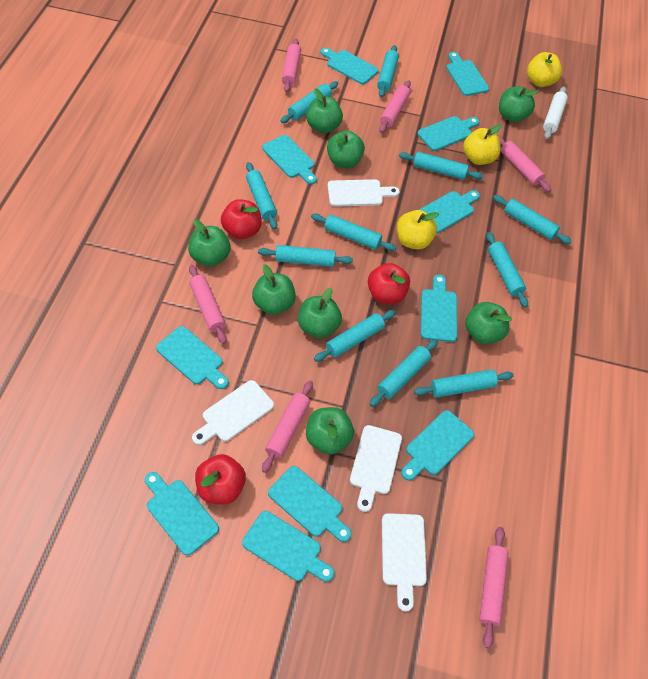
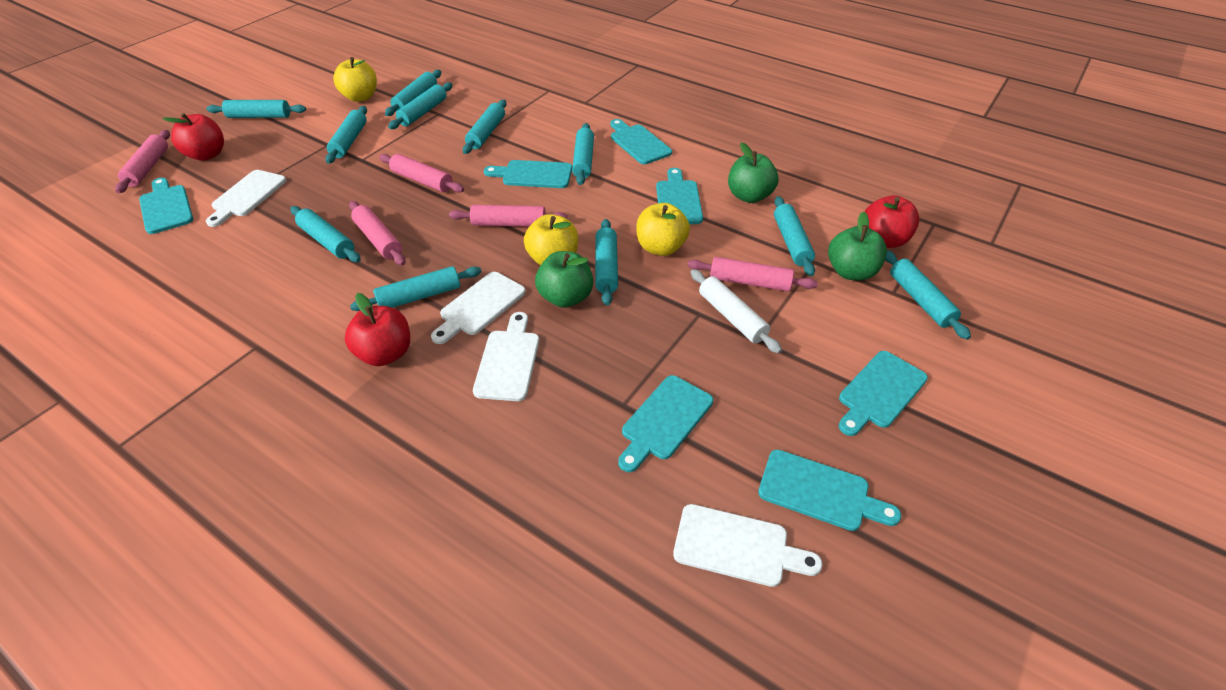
green apple: 8 -> 3
pink rolling pin: 6 -> 5
turquoise cutting board: 11 -> 7

